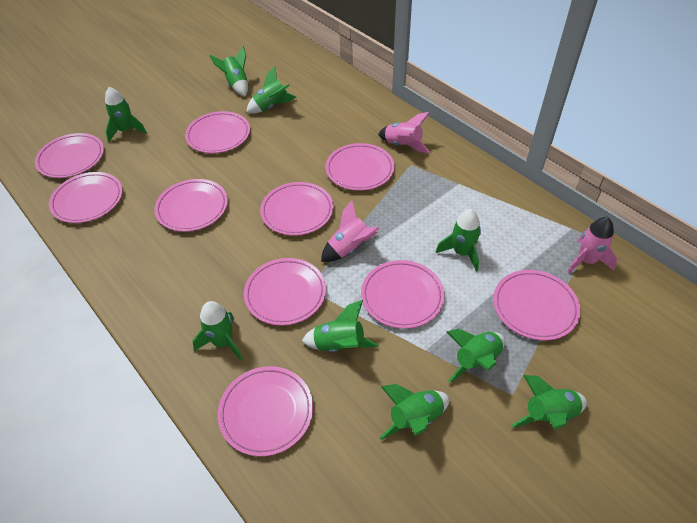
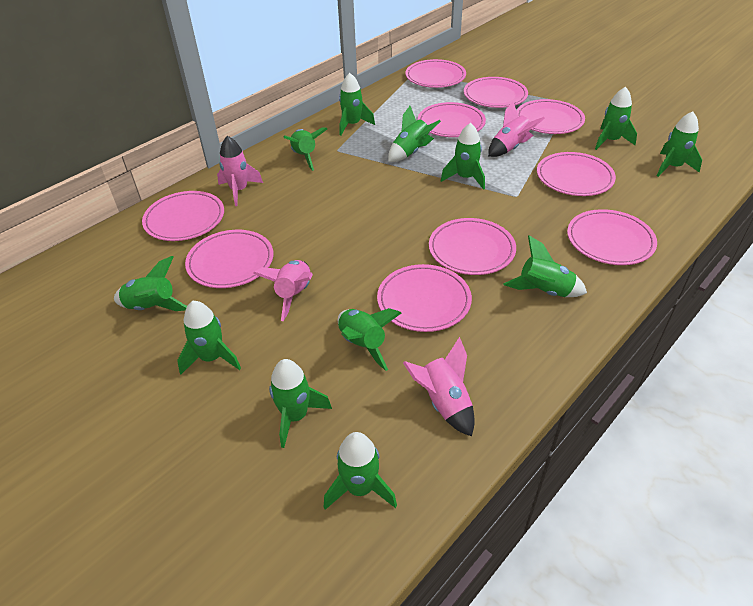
green rocket: 9 -> 12
pink rocket: 3 -> 4

